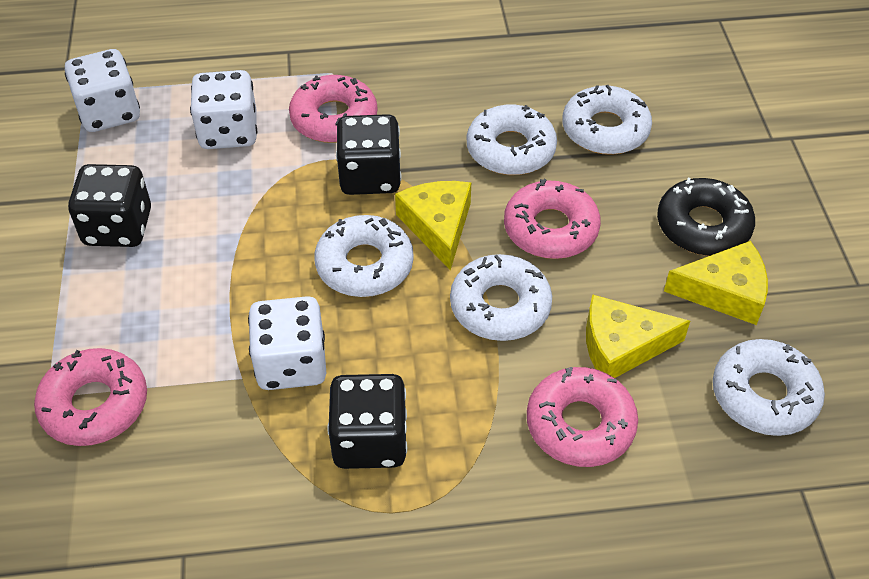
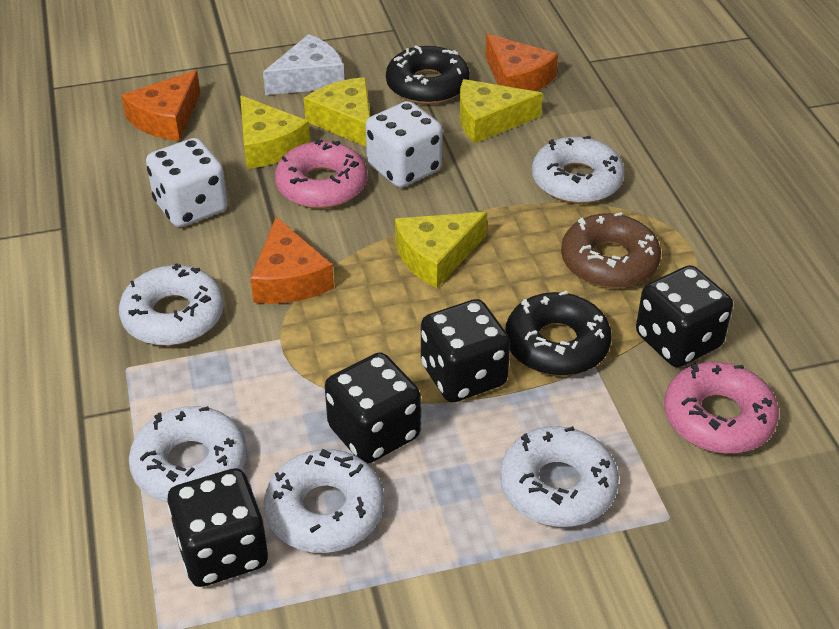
black dice: 3 -> 4
black donut: 1 -> 2
brown donut: 0 -> 1
orange cheese: 0 -> 3
pink donut: 4 -> 2
white cheese: 0 -> 1
white dice: 3 -> 2
yellow cheese: 3 -> 4

